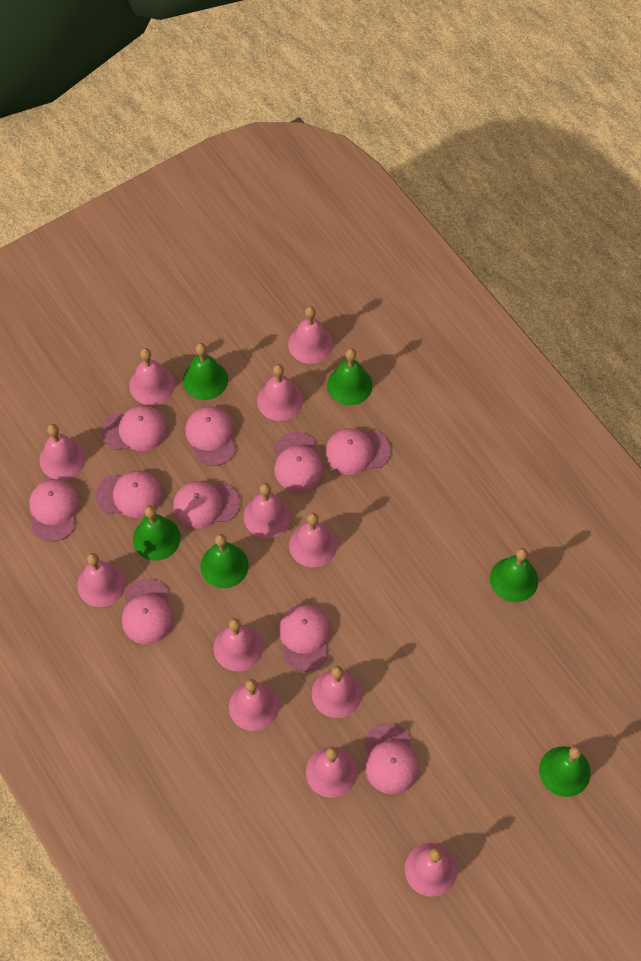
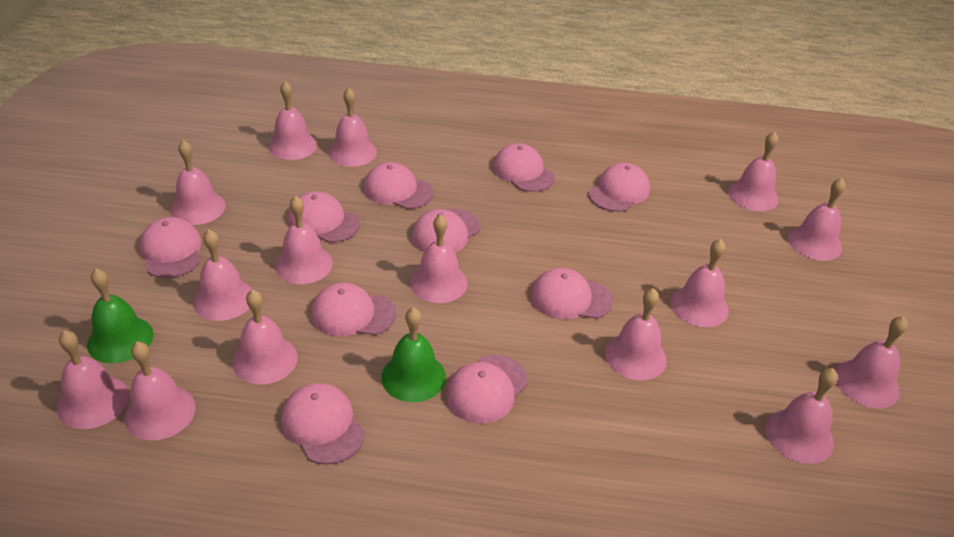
green bell: 6 -> 2
pink bell: 12 -> 15

